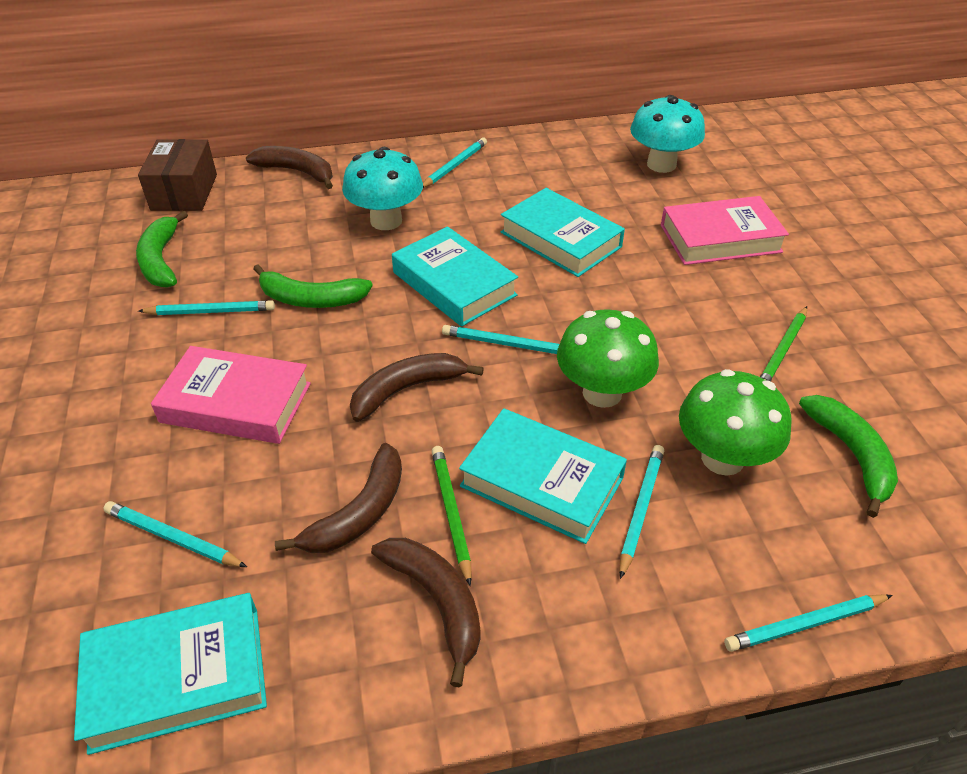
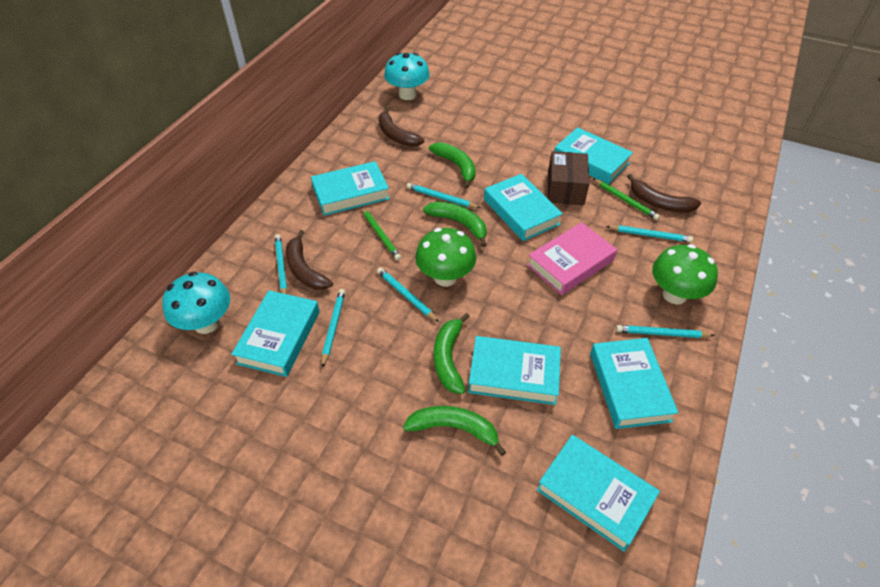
brown banana: 4 -> 3
green banana: 3 -> 4
pink book: 2 -> 1
turquoise book: 4 -> 7

